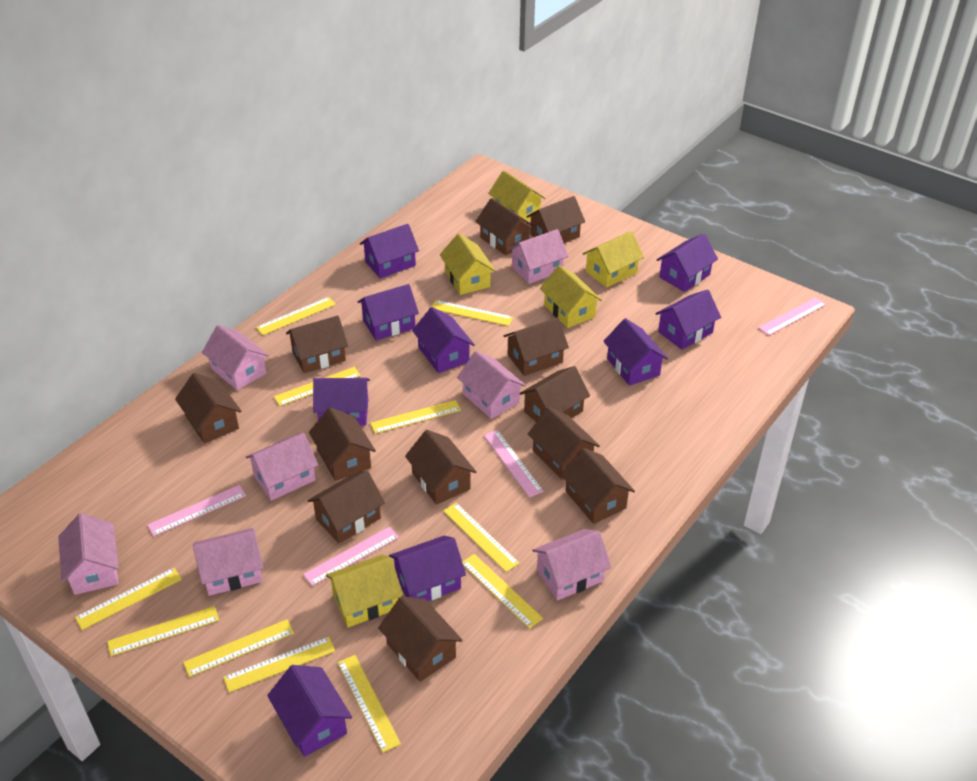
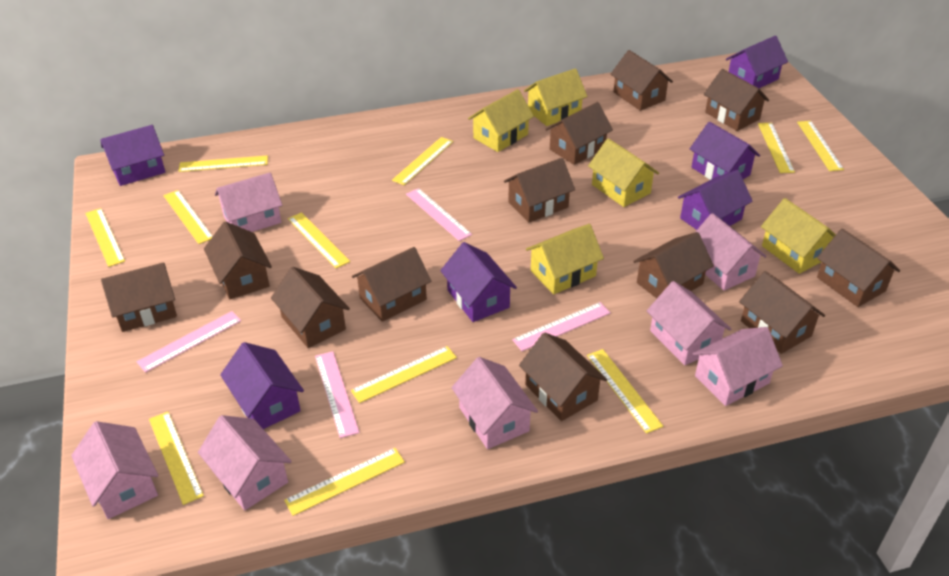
purple house: 9 -> 6

